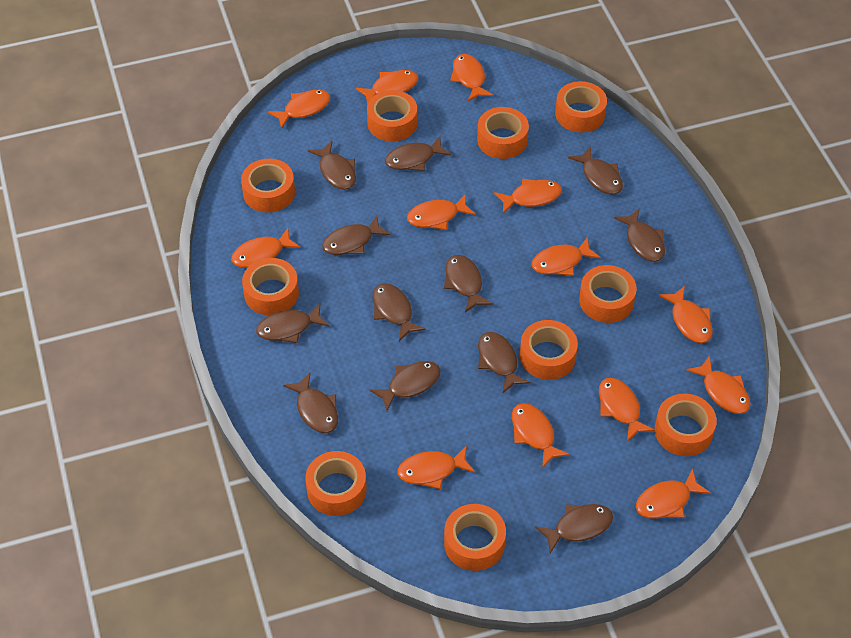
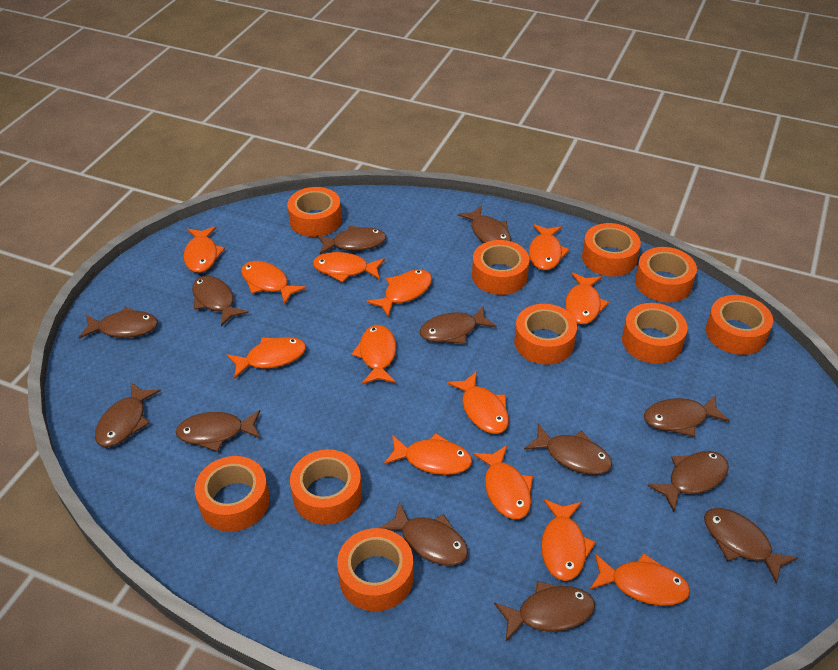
brown fish: 12 -> 13

